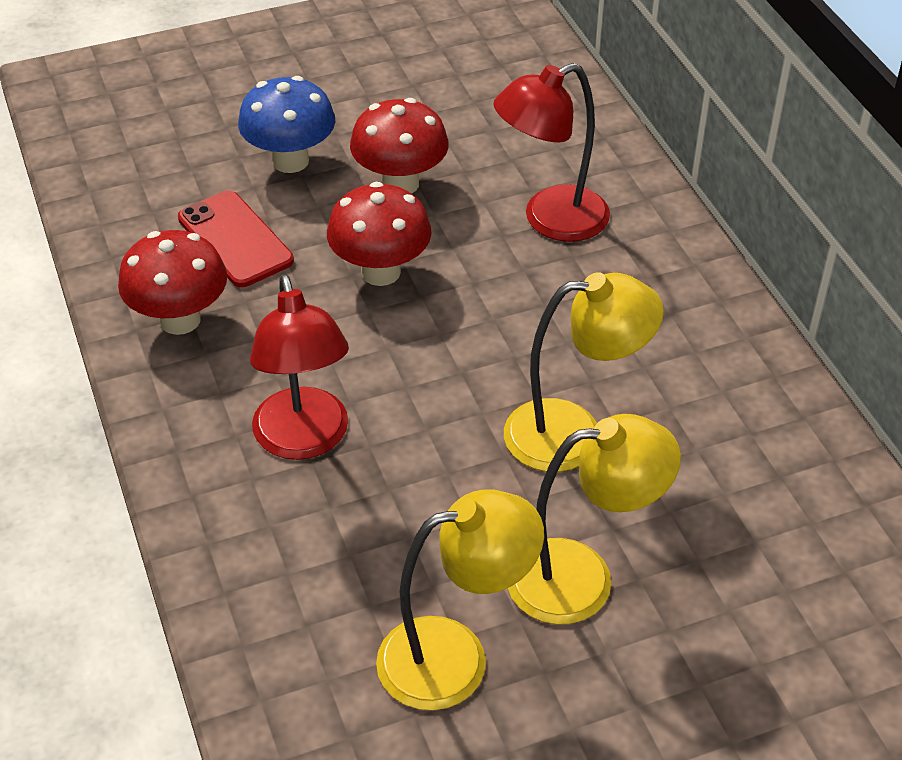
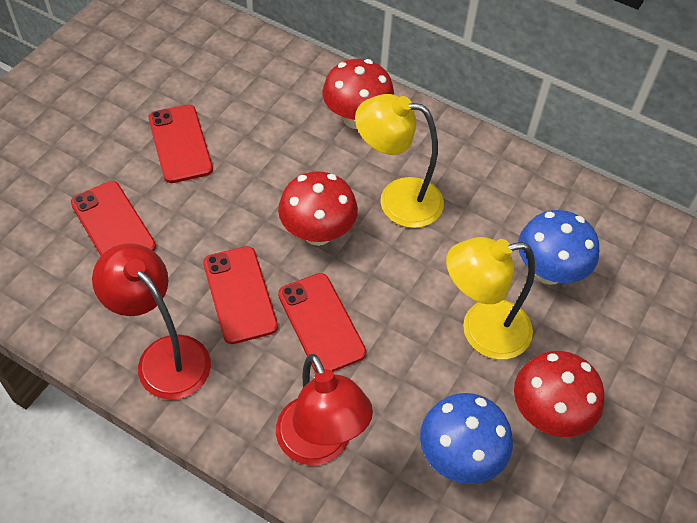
blue mushroom: 1 -> 2
red phone: 1 -> 4
yellow lamp: 3 -> 2

